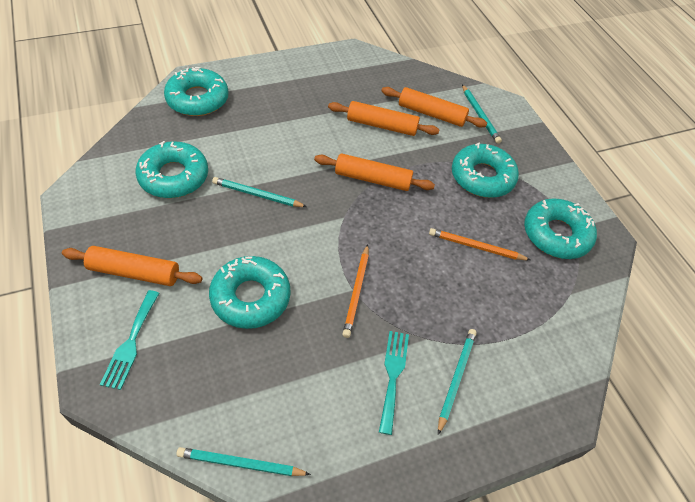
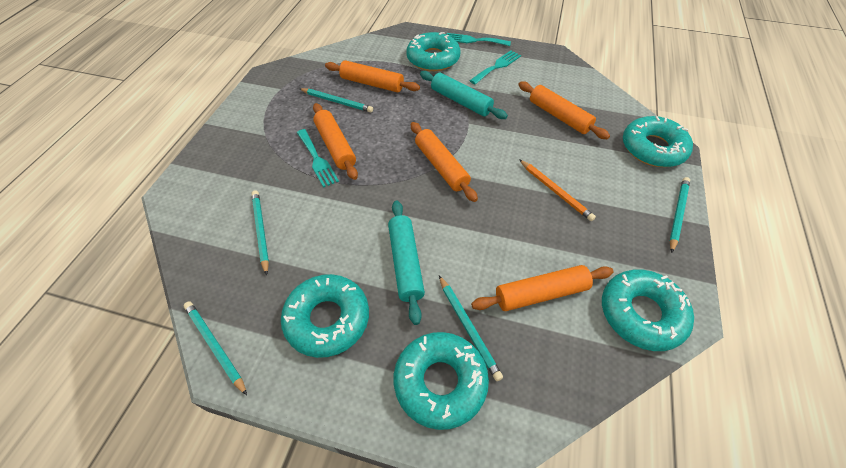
orange pencil: 2 -> 1
orange rolling pin: 4 -> 5
turquoise fork: 2 -> 3
turquoise pencil: 4 -> 5
turquoise rolling pin: 0 -> 2

